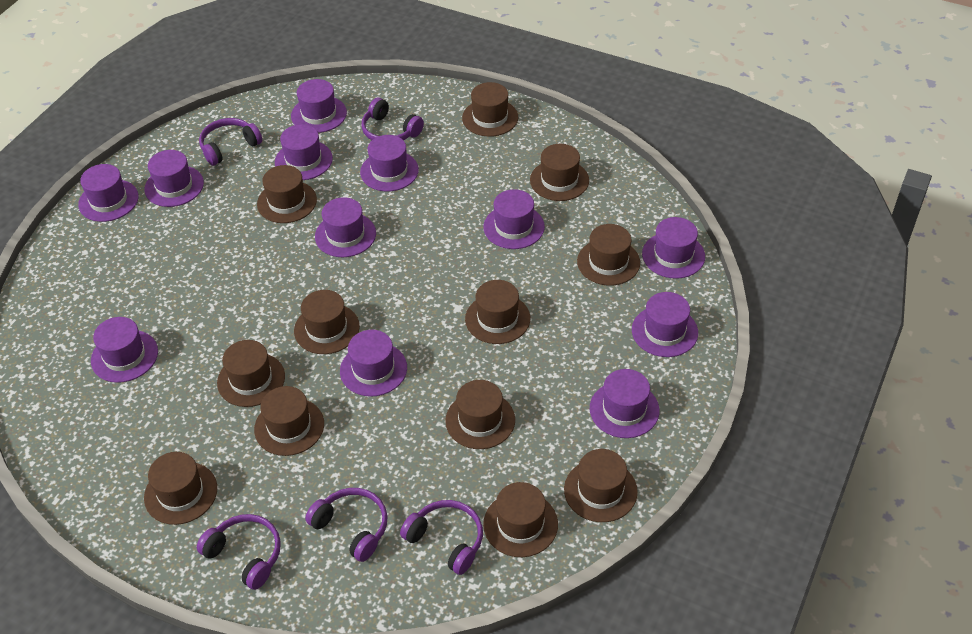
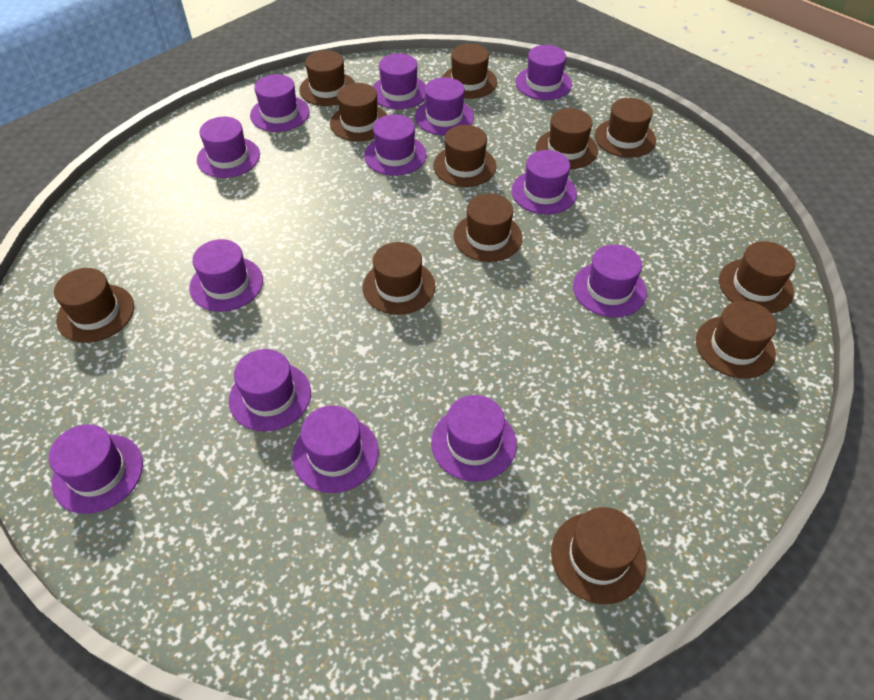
purple hat: 12 -> 13
purple headphones: 5 -> 0

